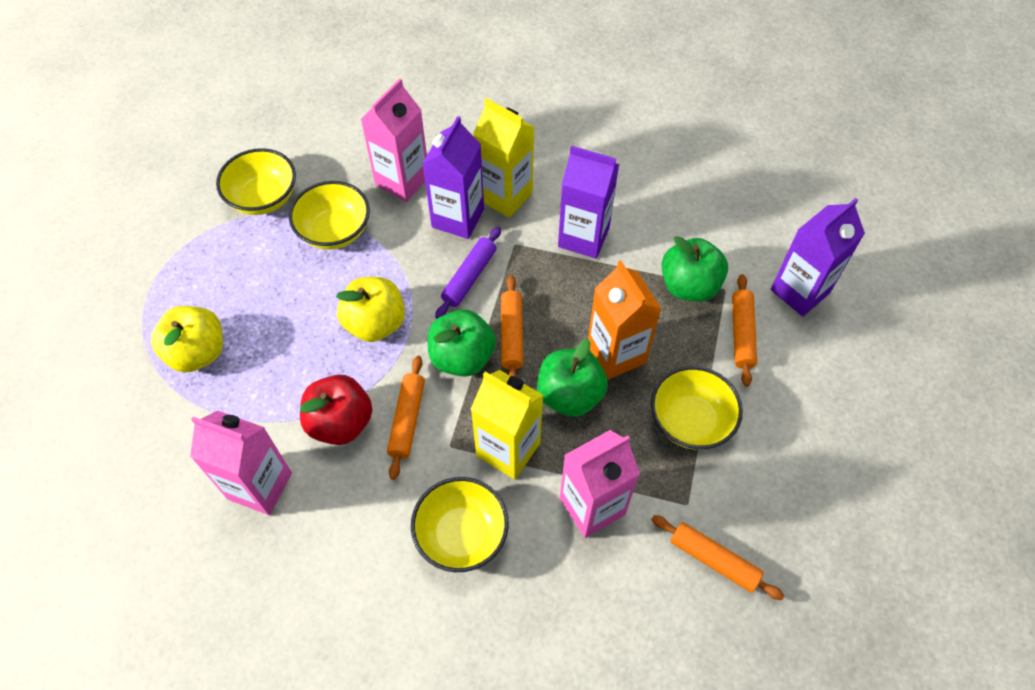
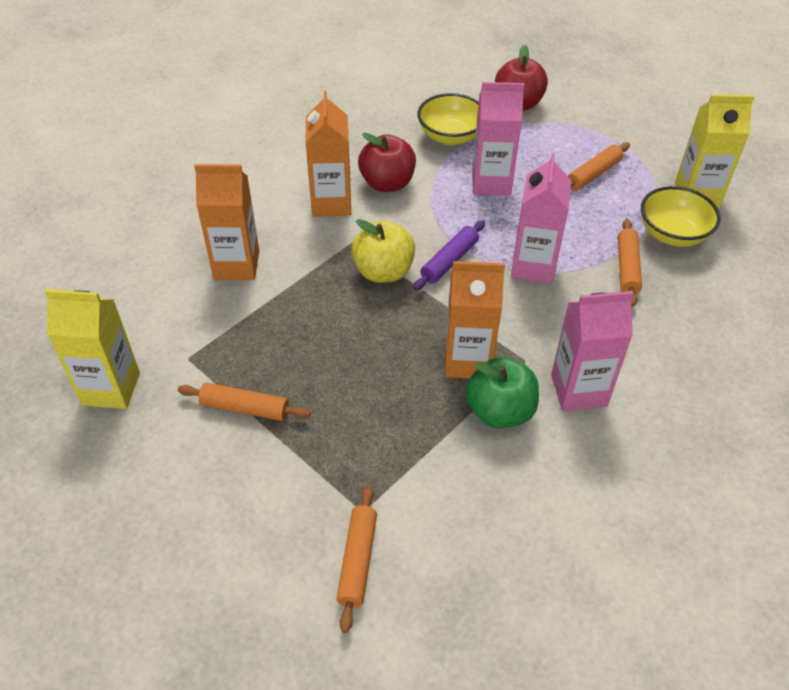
green apple: 3 -> 1
orange carton: 1 -> 3
purple carton: 3 -> 0
red apple: 1 -> 2
yellow apple: 2 -> 1
yellow bowl: 4 -> 2

